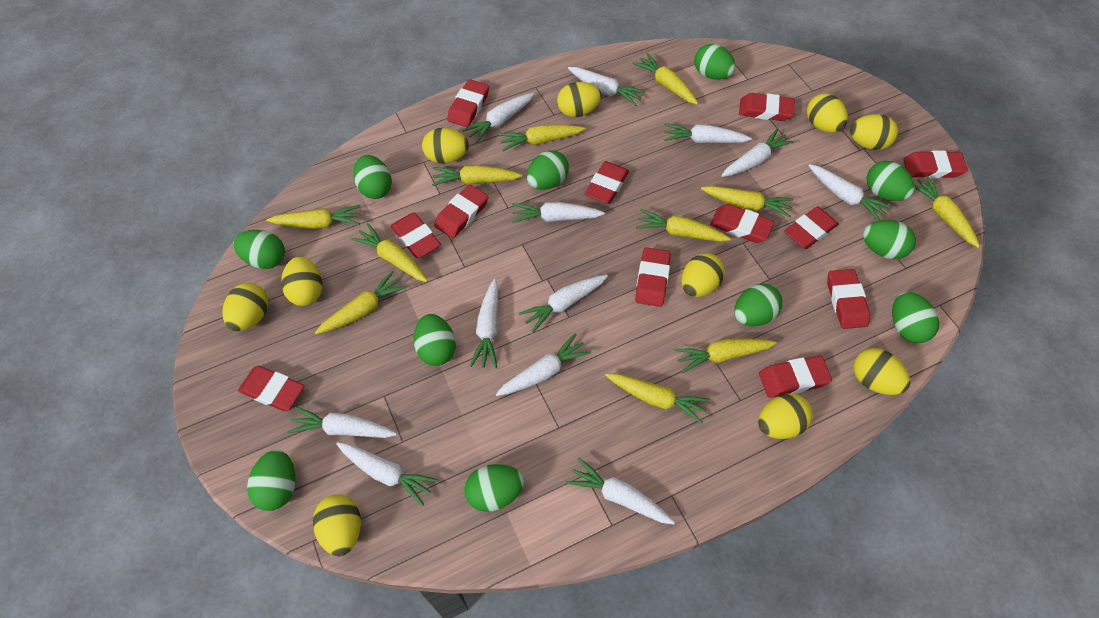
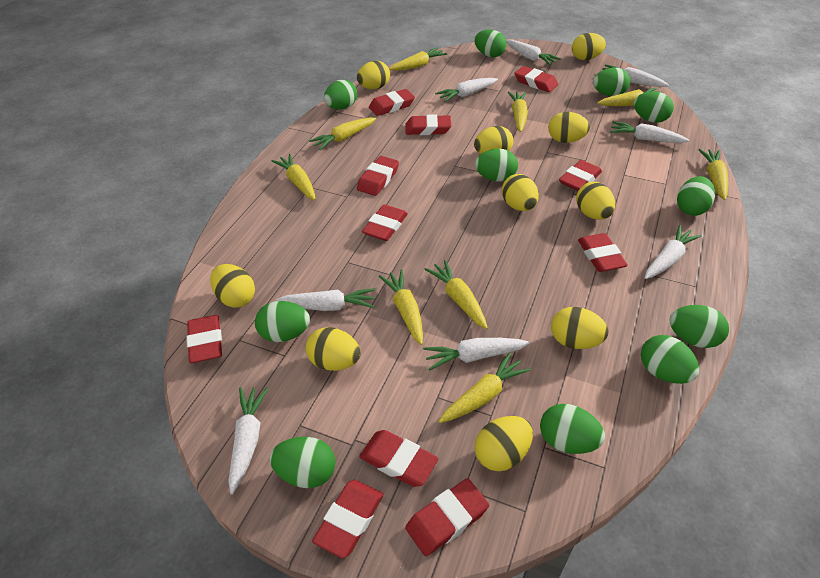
red eraser: 12 -> 11
white carrot: 12 -> 8
yellow carrot: 11 -> 9

